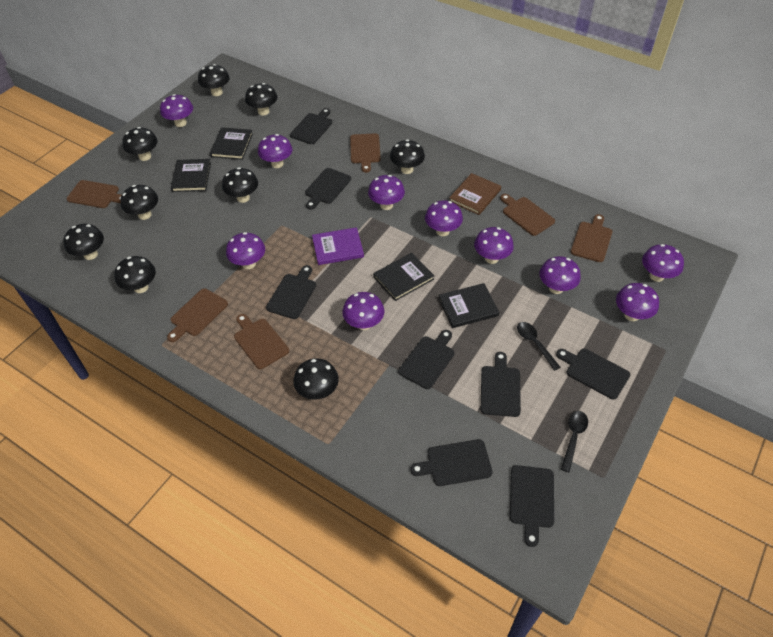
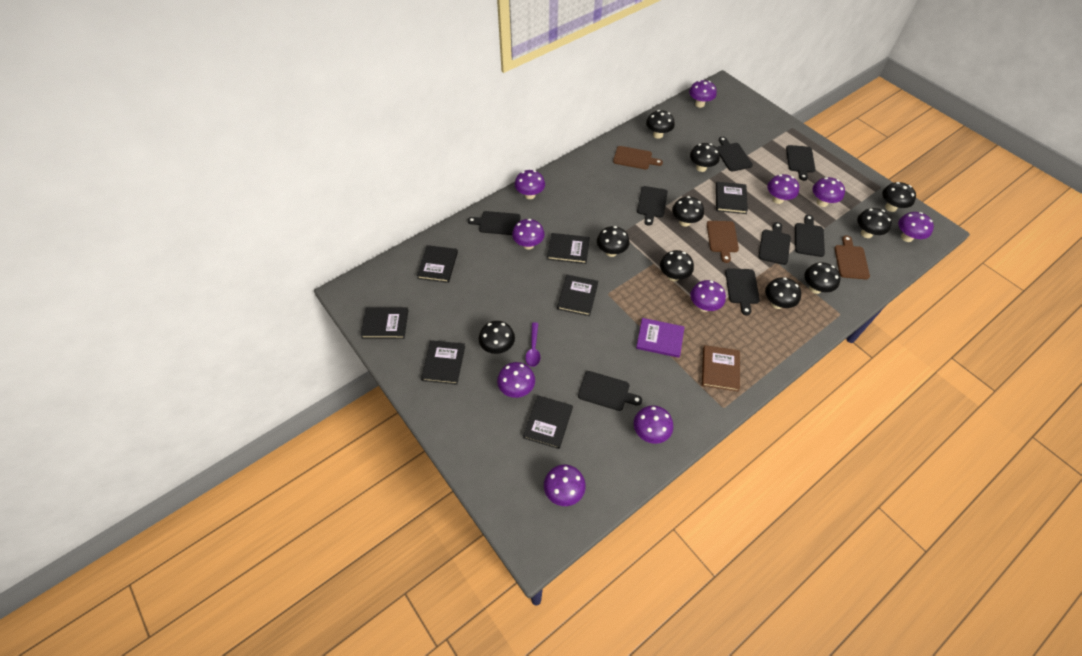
black book: 4 -> 7
black mushroom: 9 -> 10
black spoon: 2 -> 0
brown cutting board: 6 -> 3
purple spoon: 0 -> 1

